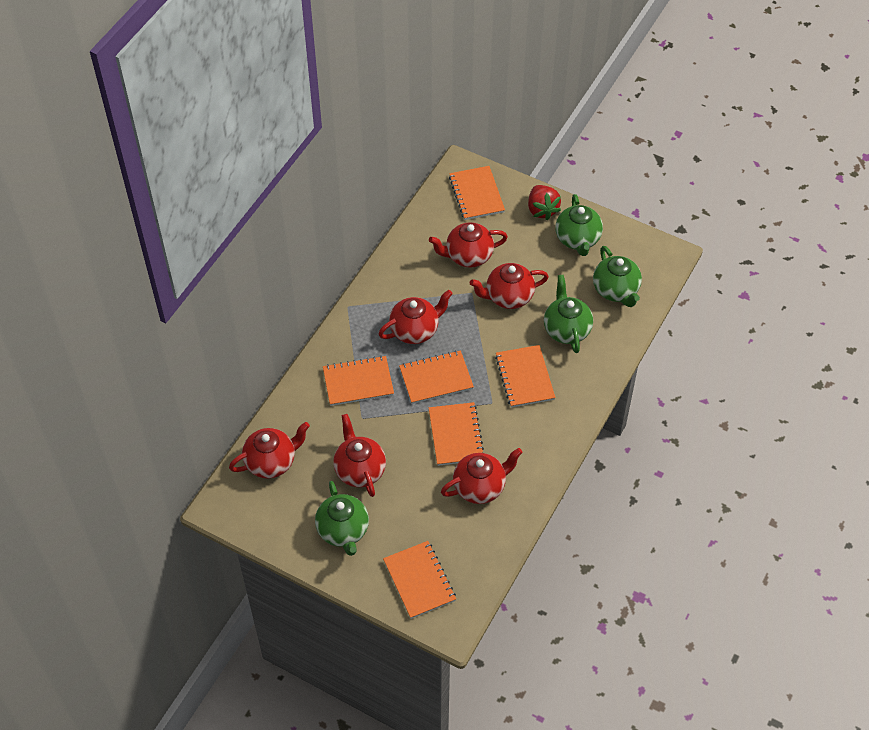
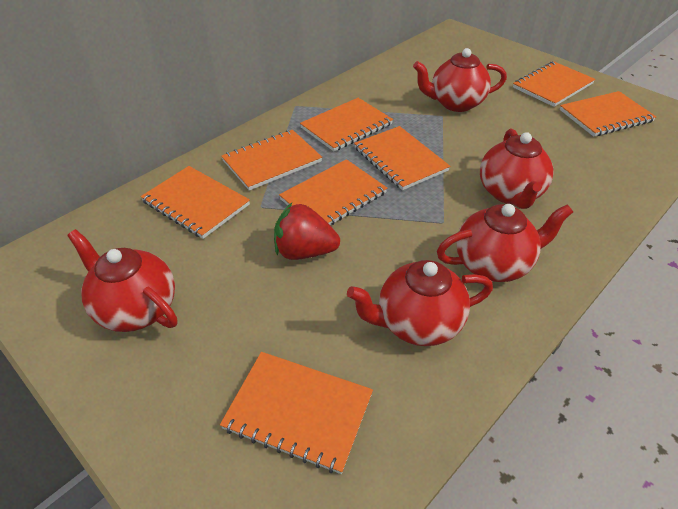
green teapot: 4 -> 0
orange notebook: 6 -> 8
red teapot: 6 -> 5

